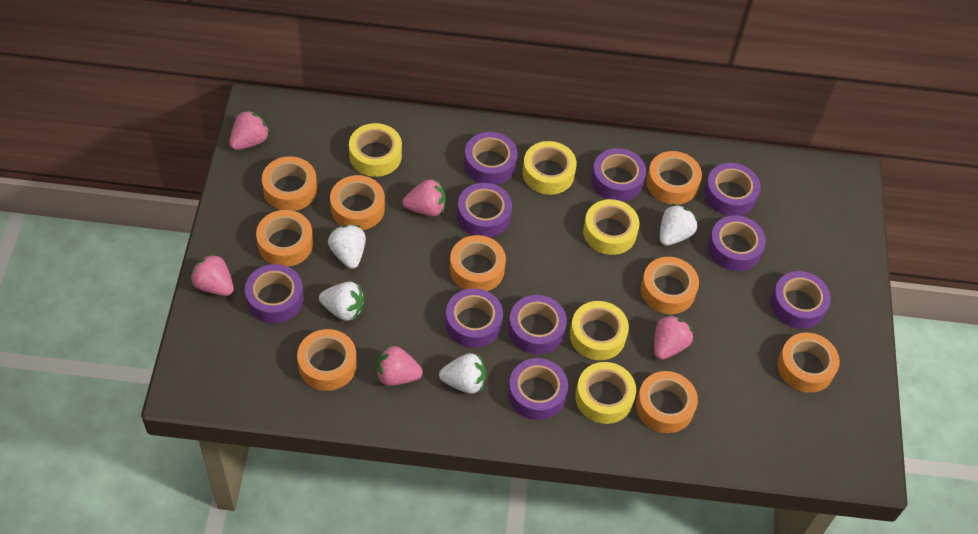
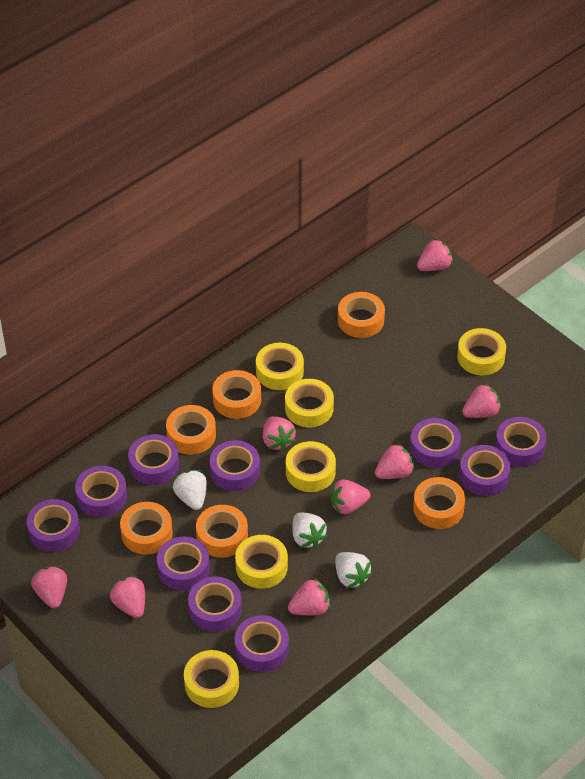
orange tape: 9 -> 6
pink strawberry: 5 -> 8
white strawberry: 4 -> 3
yellow tape: 5 -> 6

